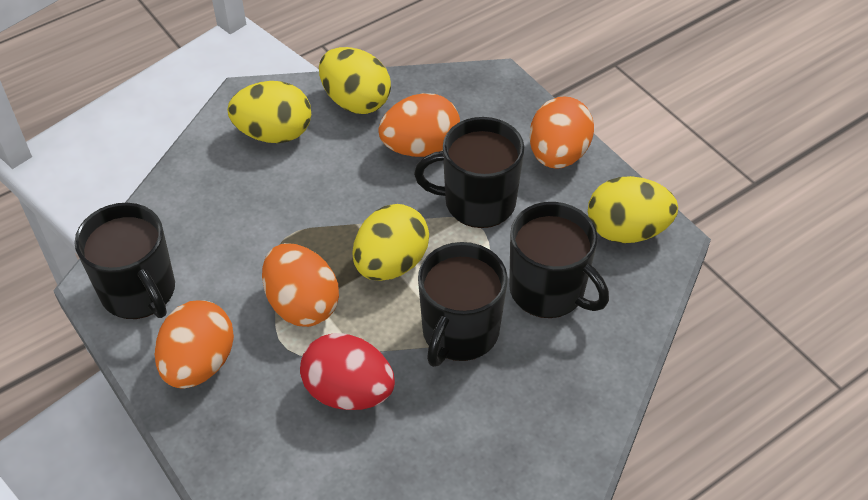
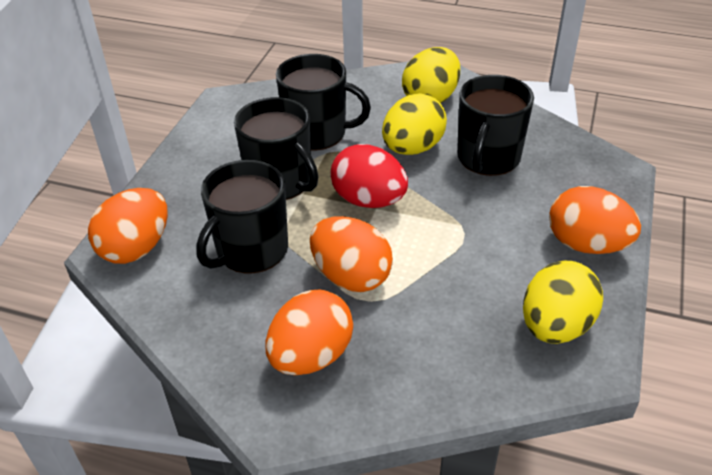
yellow egg: 4 -> 3

